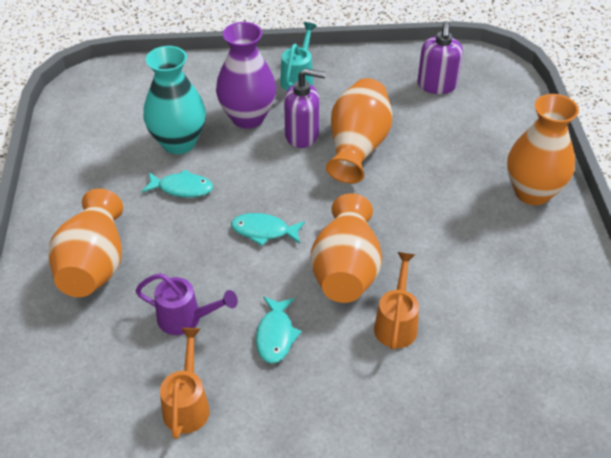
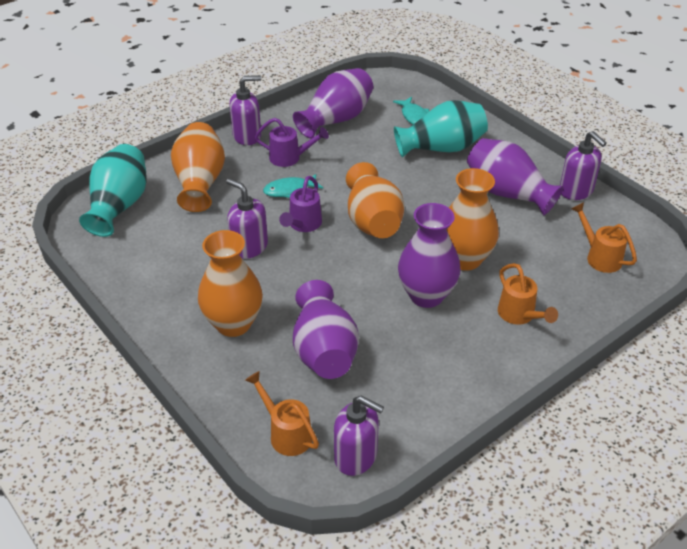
orange watering can: 2 -> 3
purple soap dispenser: 2 -> 4
purple vase: 1 -> 4
purple watering can: 1 -> 2
turquoise fish: 3 -> 2
turquoise vase: 1 -> 2
turquoise watering can: 1 -> 0

